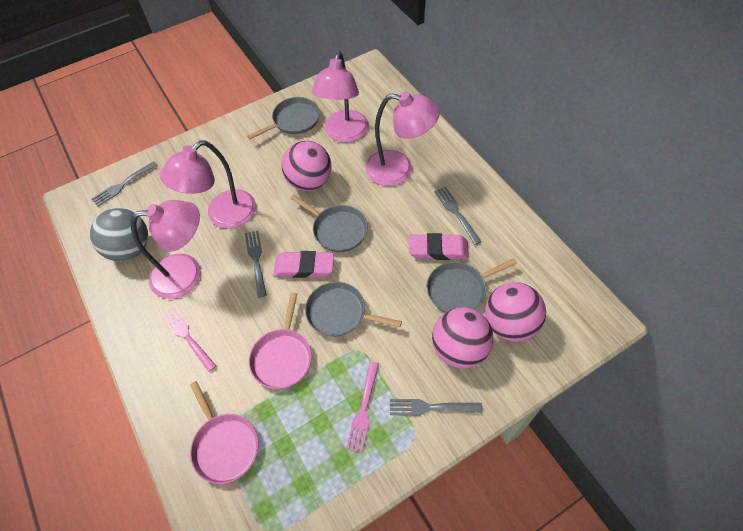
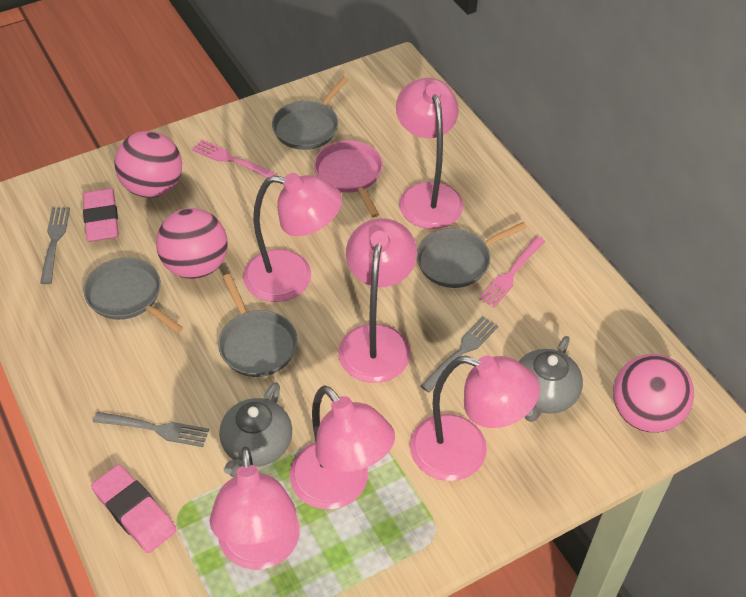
grey ball: 1 -> 0
grey fork: 4 -> 3
grey teapot: 0 -> 2
pink lamp: 4 -> 6
pink pan: 2 -> 1

